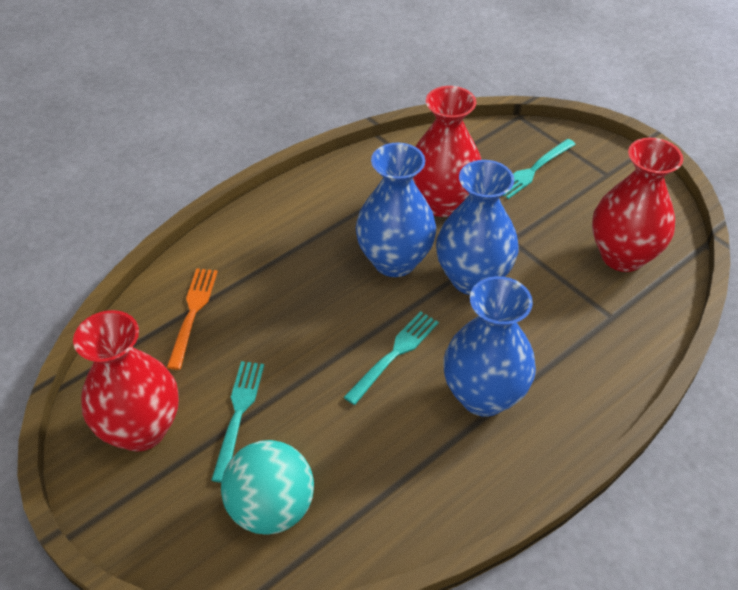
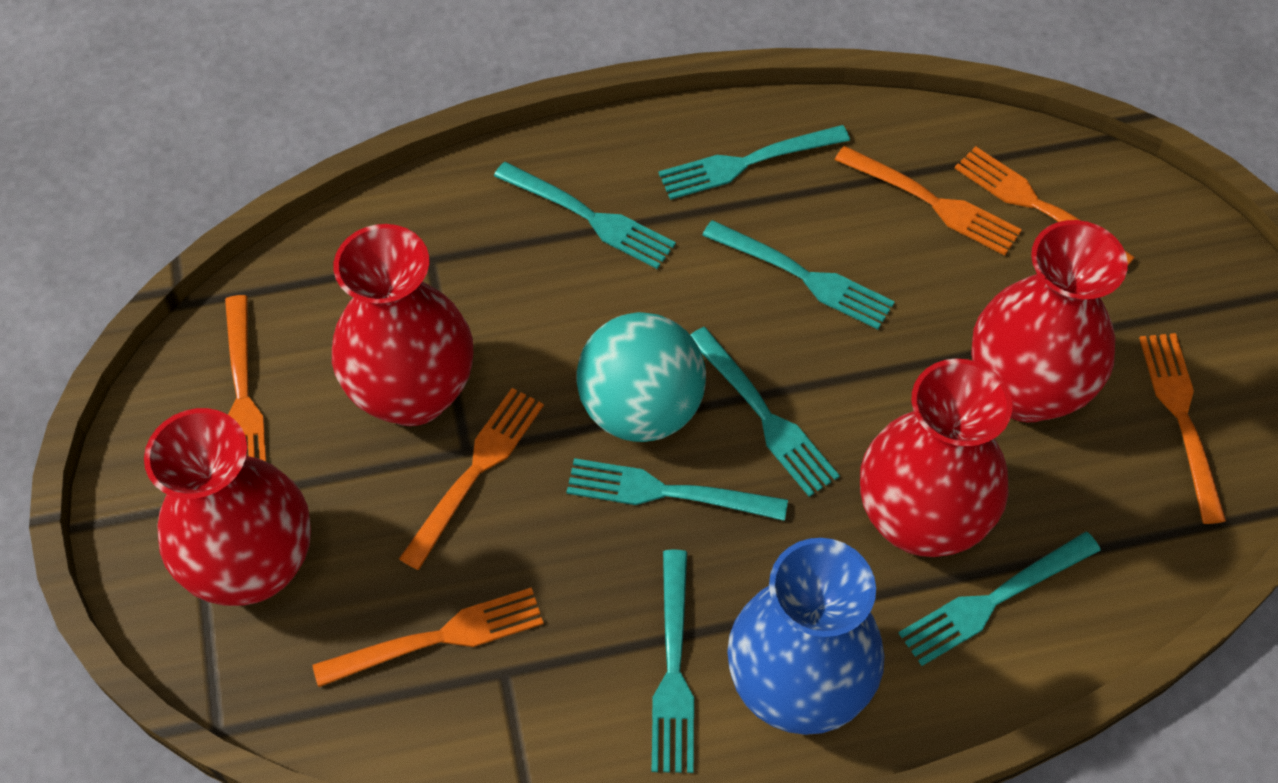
blue vase: 3 -> 1
orange fork: 1 -> 6
red vase: 3 -> 4
turquoise fork: 3 -> 7

